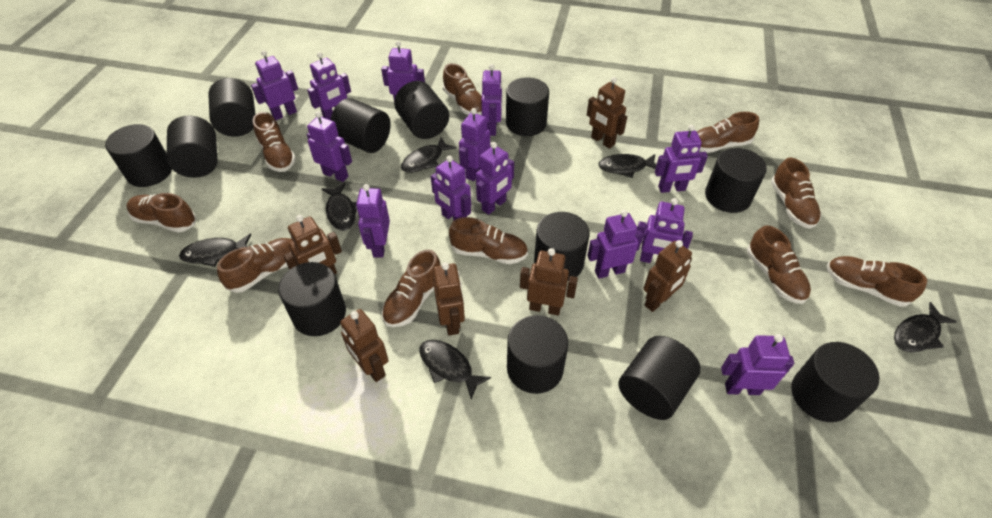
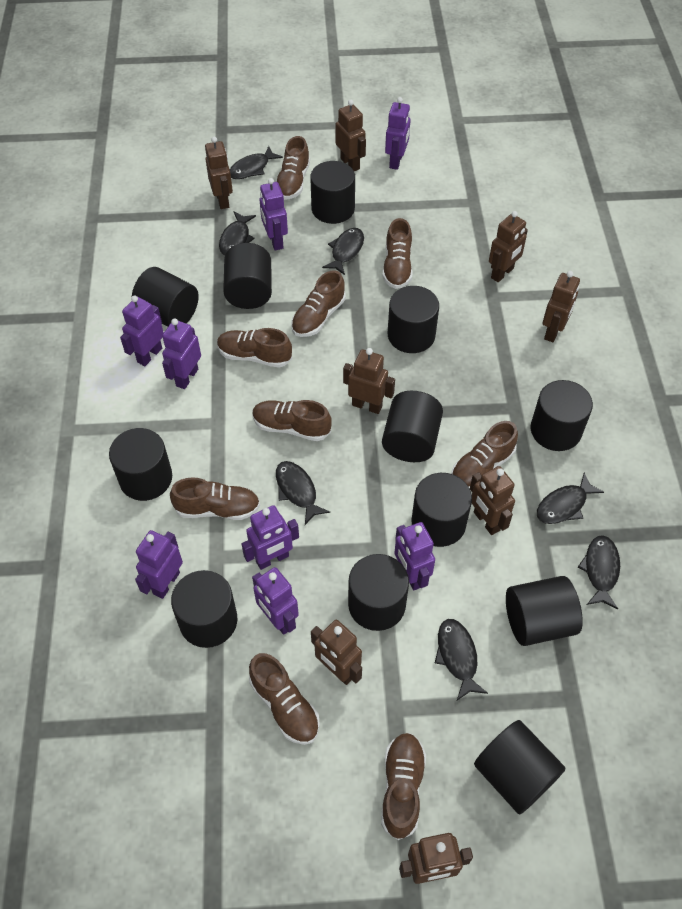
black fish: 6 -> 7
brown robot: 6 -> 8
brown shoe: 10 -> 9
purple robot: 13 -> 8

